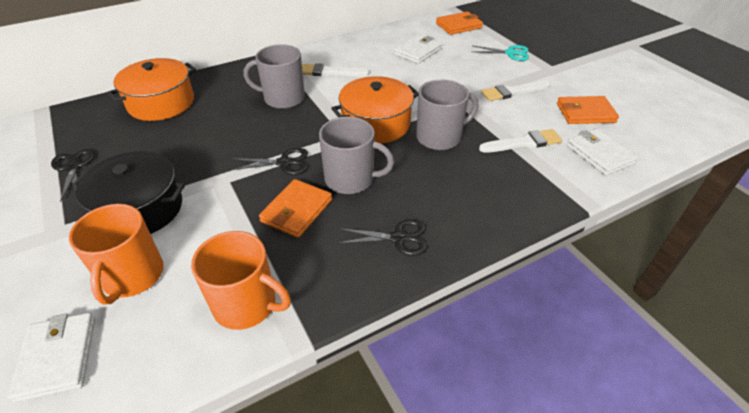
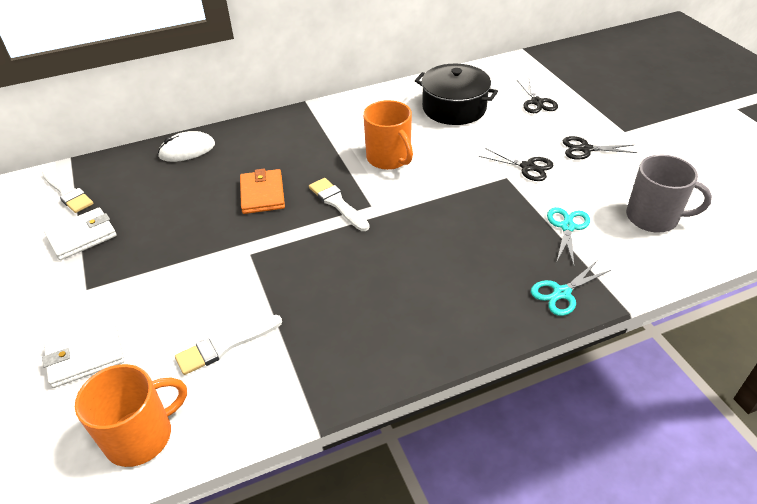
grey mug: 3 -> 1
orange pot: 2 -> 0
orange wallet: 3 -> 1
turquoise scissors: 1 -> 2
white mouse: 0 -> 1
white wallet: 3 -> 2

